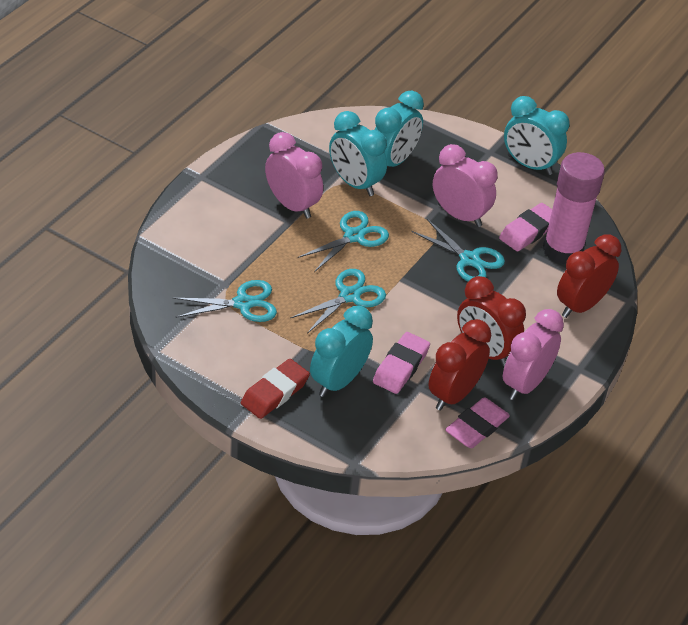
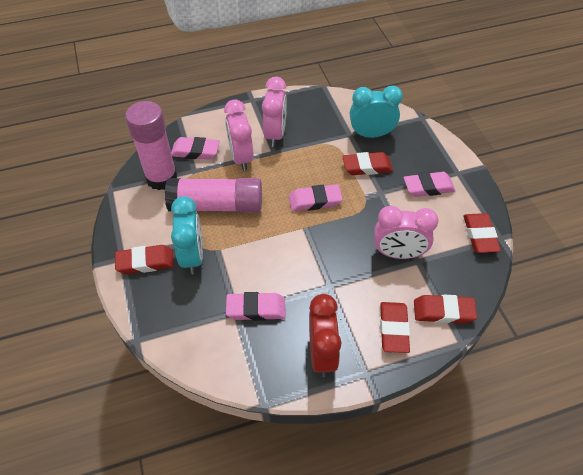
pink eraser: 3 -> 4
pink glue stick: 1 -> 2
red clock: 3 -> 1
red eraser: 1 -> 5
turquoise clock: 4 -> 2
turquoise scissors: 4 -> 0

